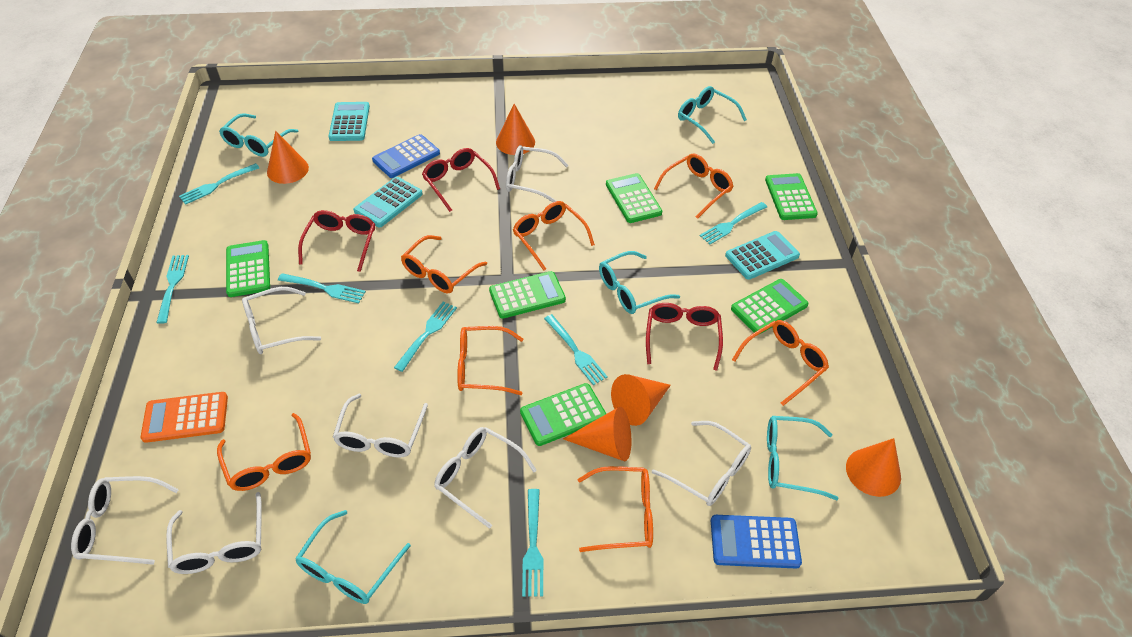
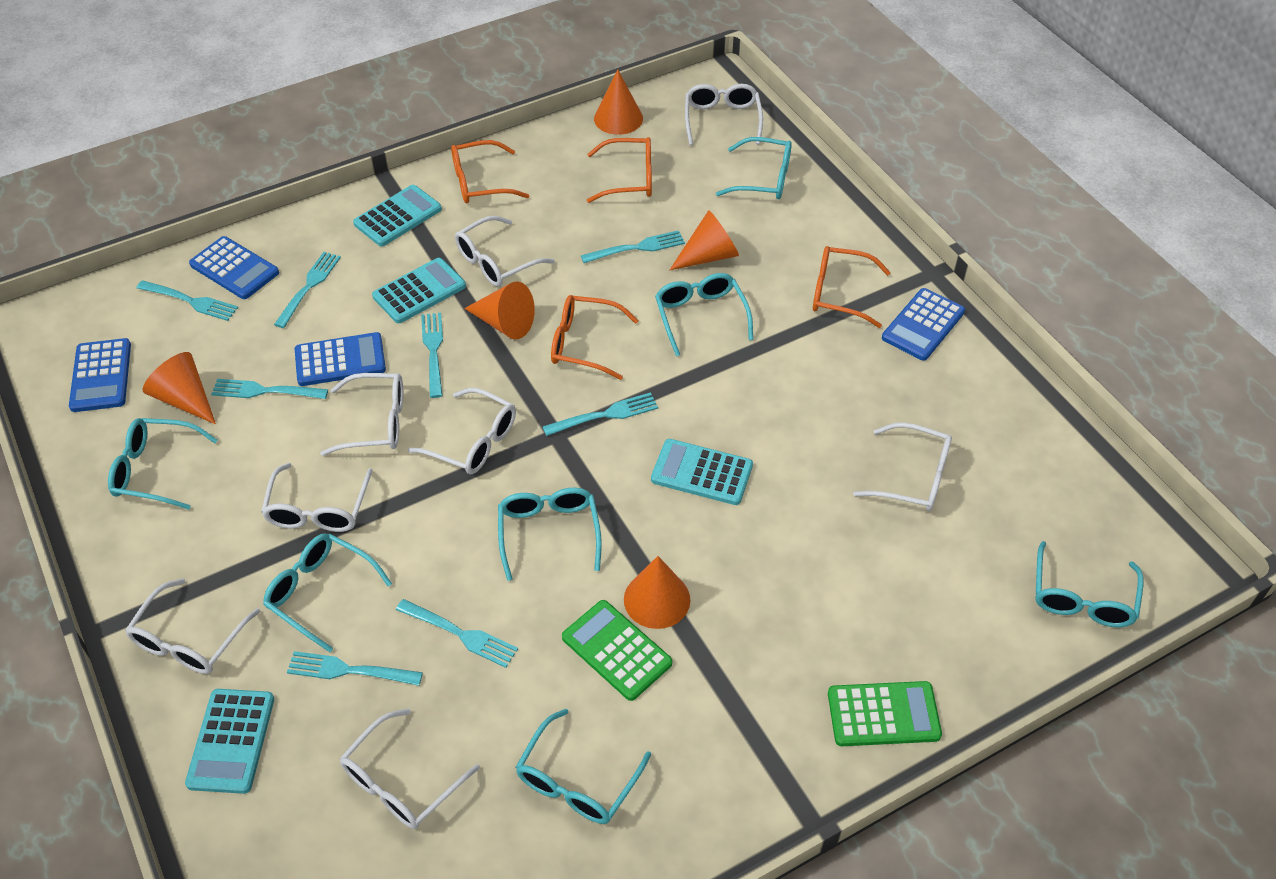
blue calculator: 2 -> 4
green calculator: 6 -> 2
orange calculator: 1 -> 0
orange glasses: 7 -> 4
red glasses: 3 -> 0
turquoise calculator: 3 -> 4
turquoise fork: 7 -> 8
turquoise glasses: 5 -> 7
white glasses: 7 -> 8

